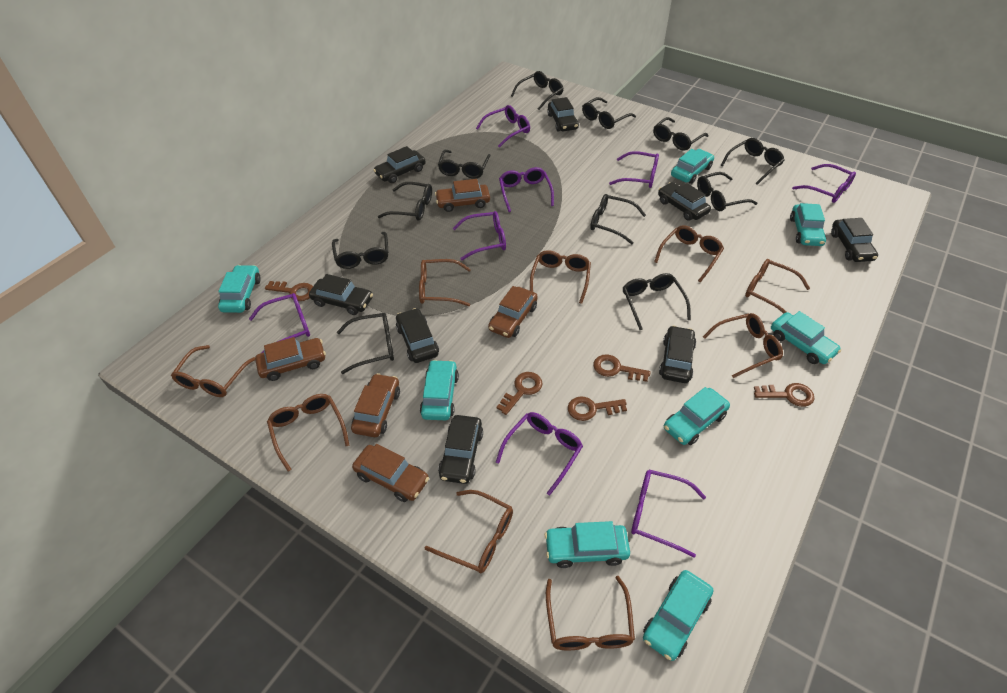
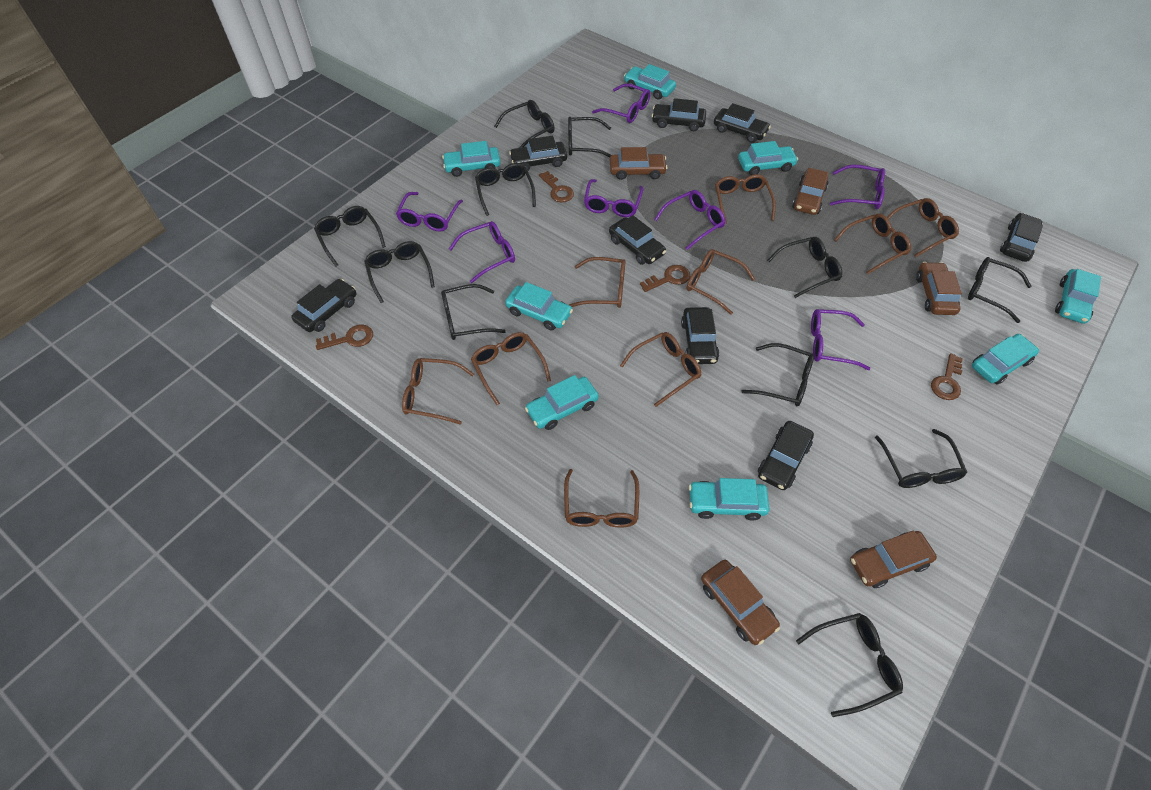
brown key: 5 -> 4
purple glasses: 8 -> 7

